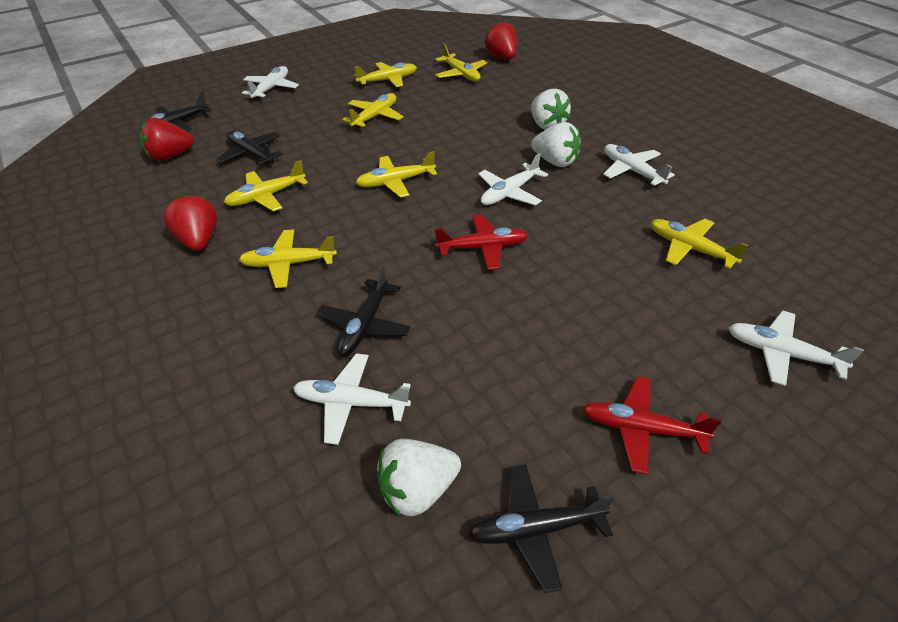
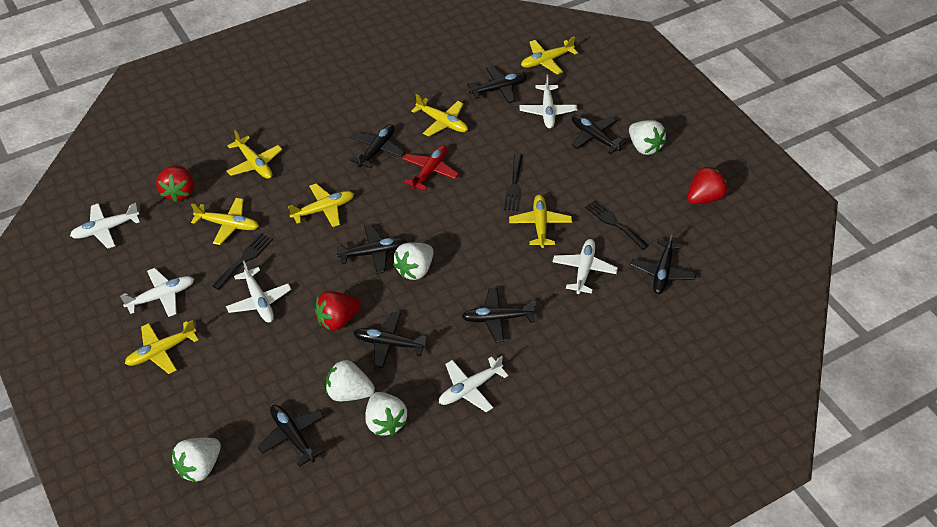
black fork: 0 -> 3
black plane: 4 -> 8
red plane: 2 -> 1
white plane: 5 -> 6
white strawberry: 3 -> 5

